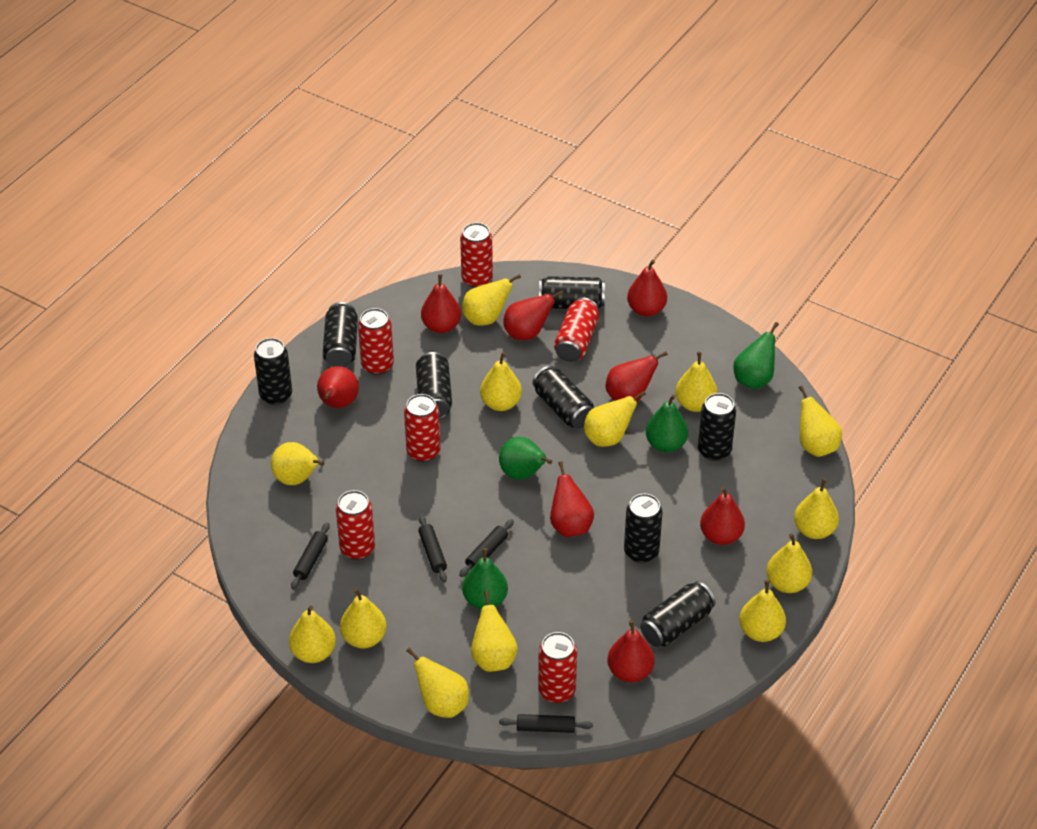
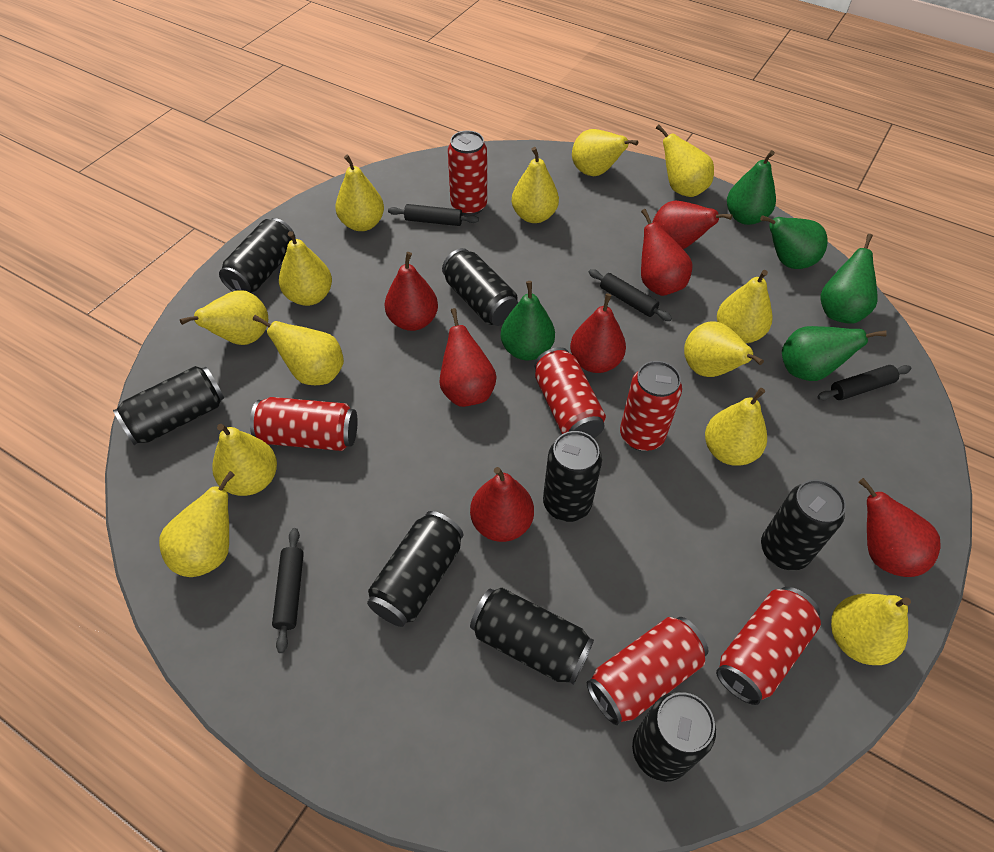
green pear: 4 -> 5
red pear: 8 -> 7

